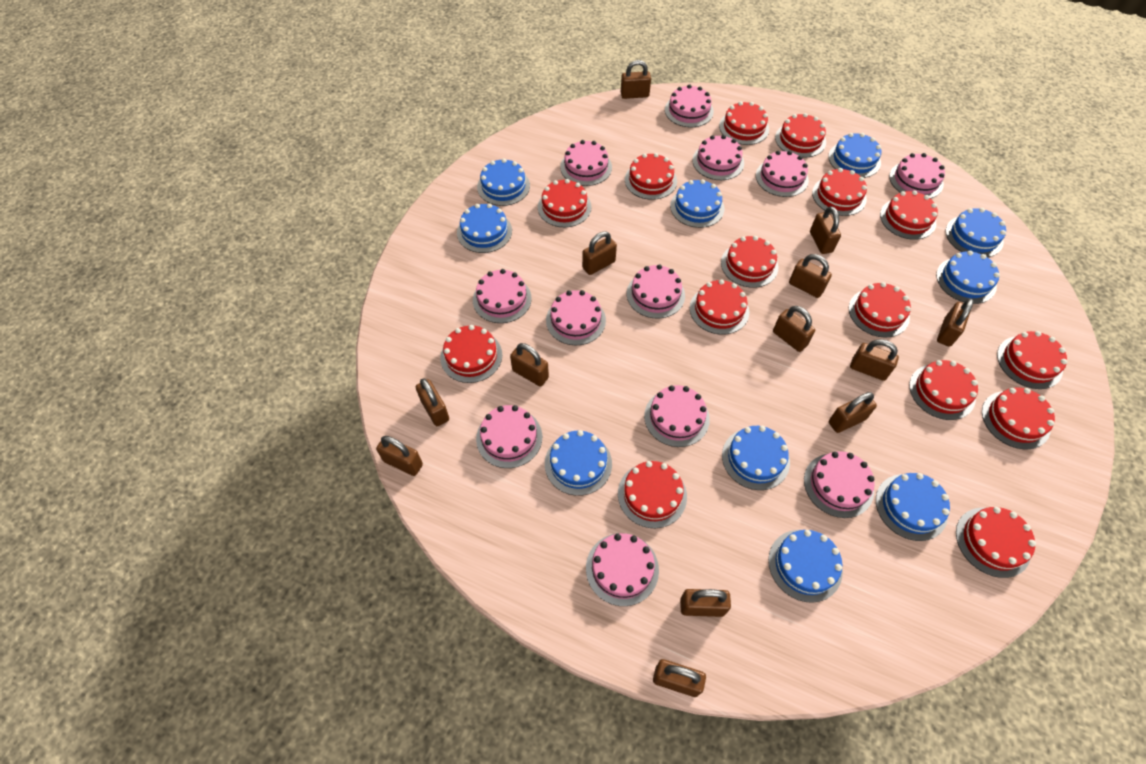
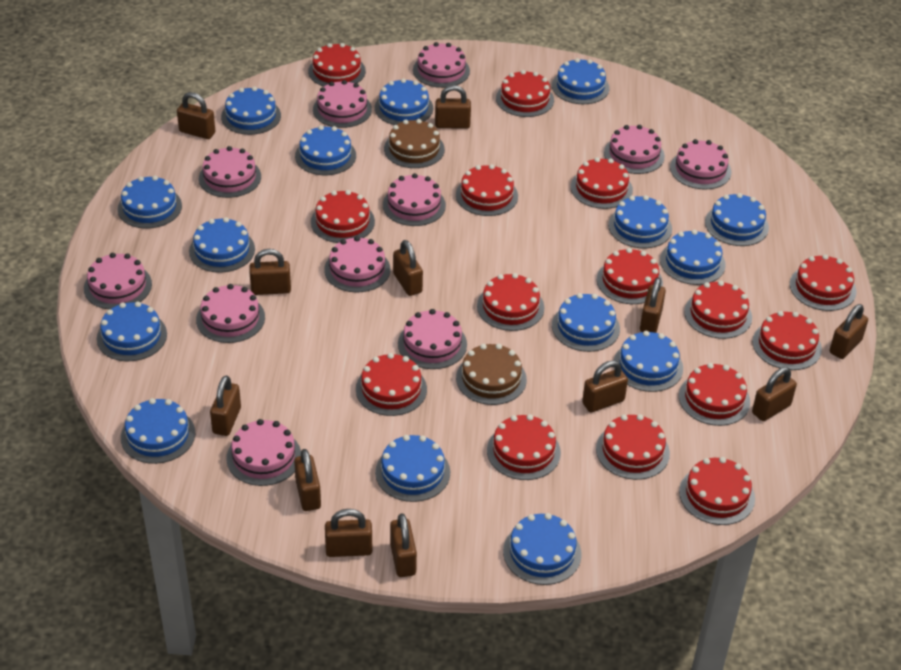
blue cake: 10 -> 15
brown cake: 0 -> 2
brown padlock: 13 -> 12
pink cake: 12 -> 11

